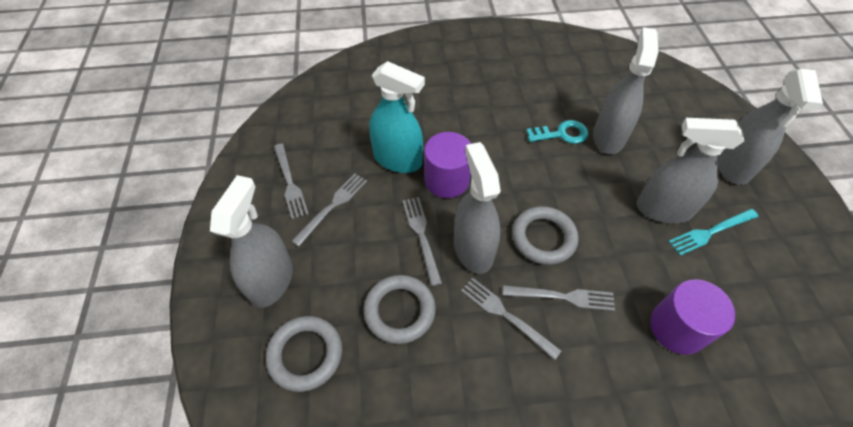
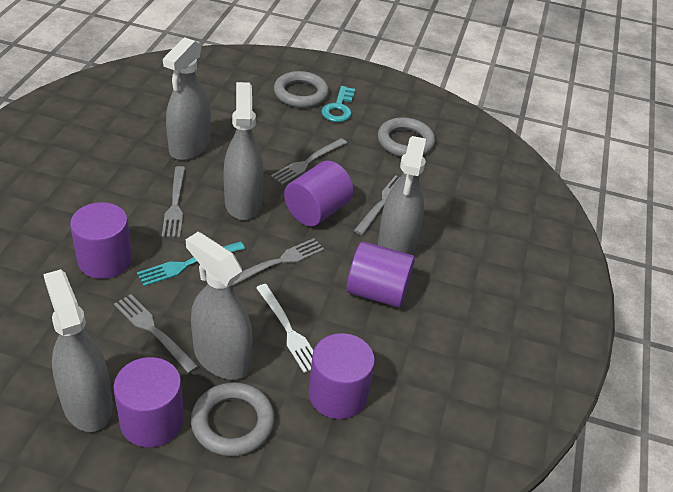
purple cylinder: 2 -> 5
turquoise spray bottle: 1 -> 0
white fork: 0 -> 1

